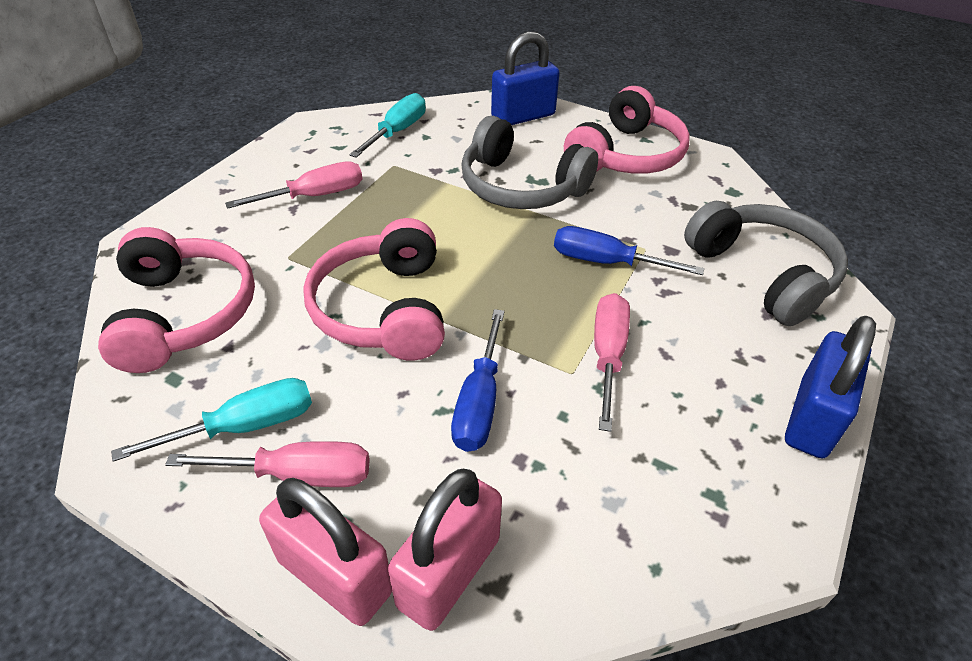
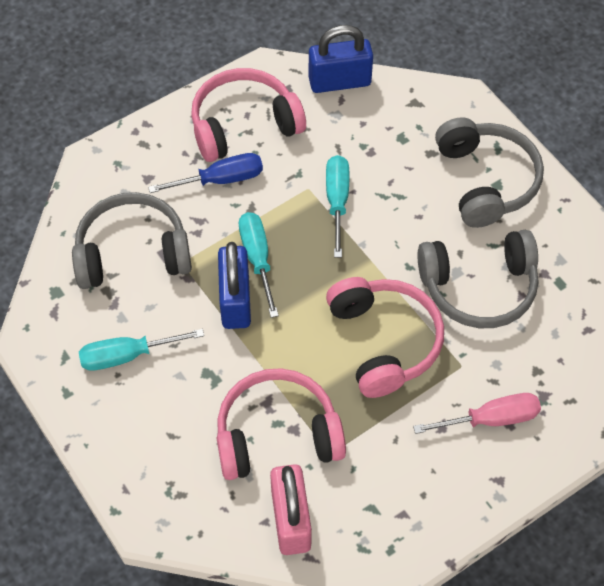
blue screwdriver: 2 -> 1
grey headphones: 2 -> 3
pink padlock: 2 -> 1
pink screwdriver: 3 -> 1
turquoise screwdriver: 2 -> 3

